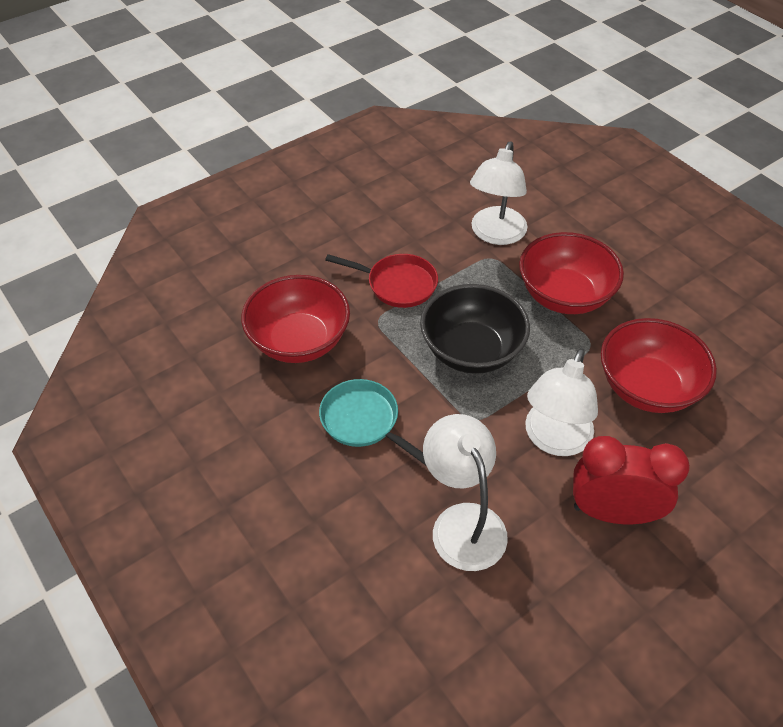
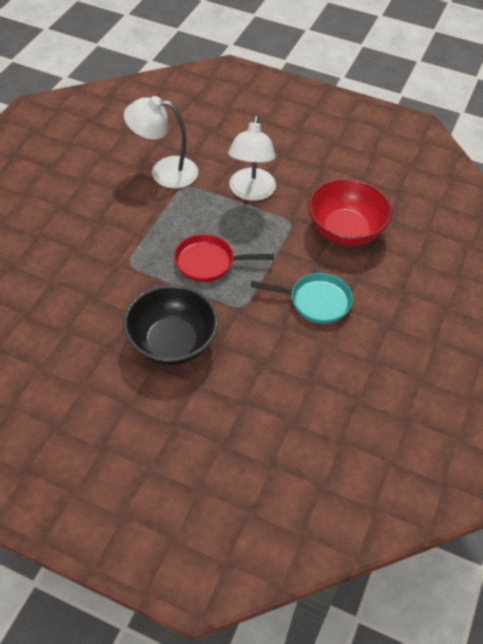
red bowl: 3 -> 1
red clock: 1 -> 0
white lamp: 3 -> 2

